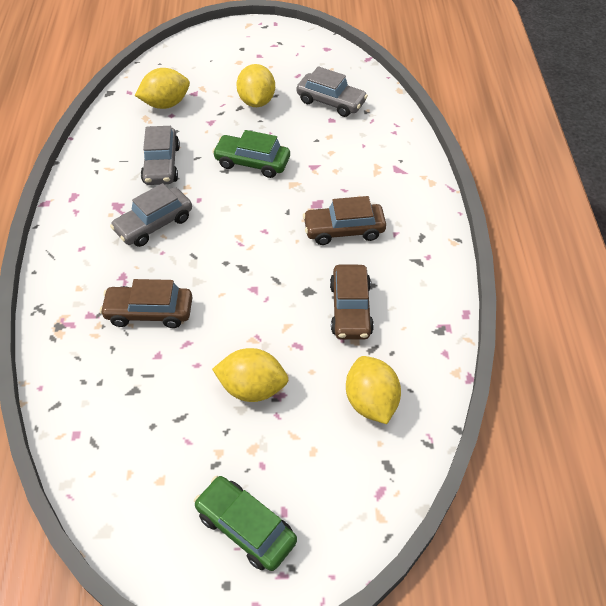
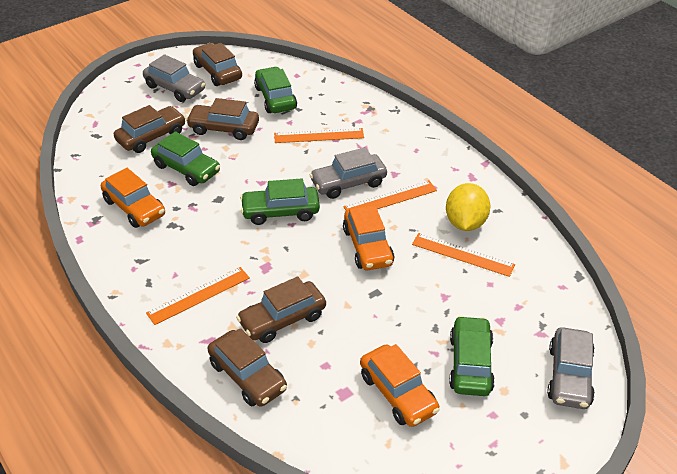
brown car: 3 -> 5
green car: 2 -> 4
orange car: 0 -> 3
orange ruler: 0 -> 4
yellow lemon: 4 -> 1

